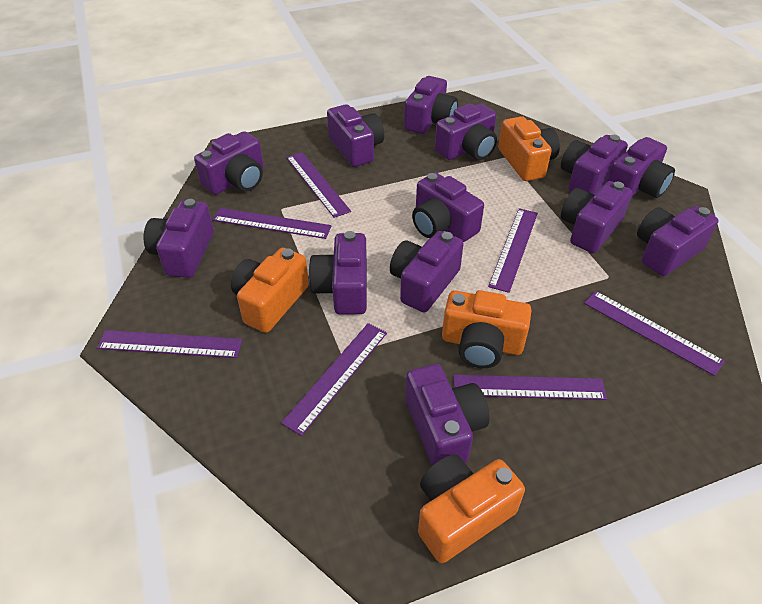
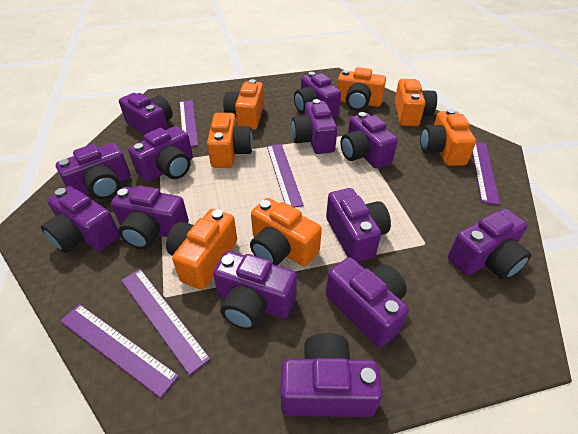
orange camera: 4 -> 7
purple ruler: 7 -> 5

